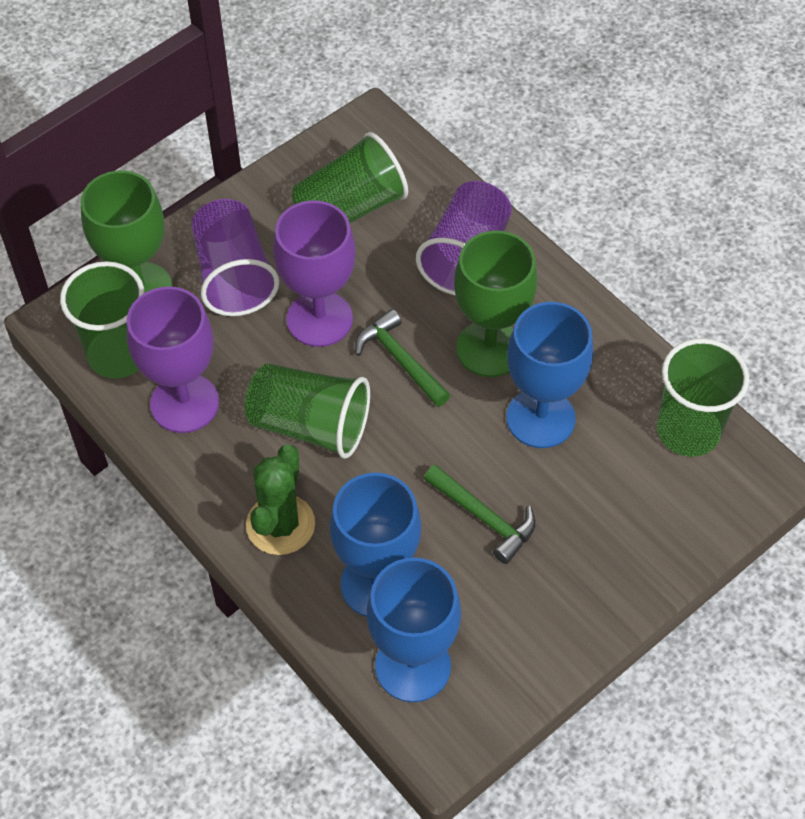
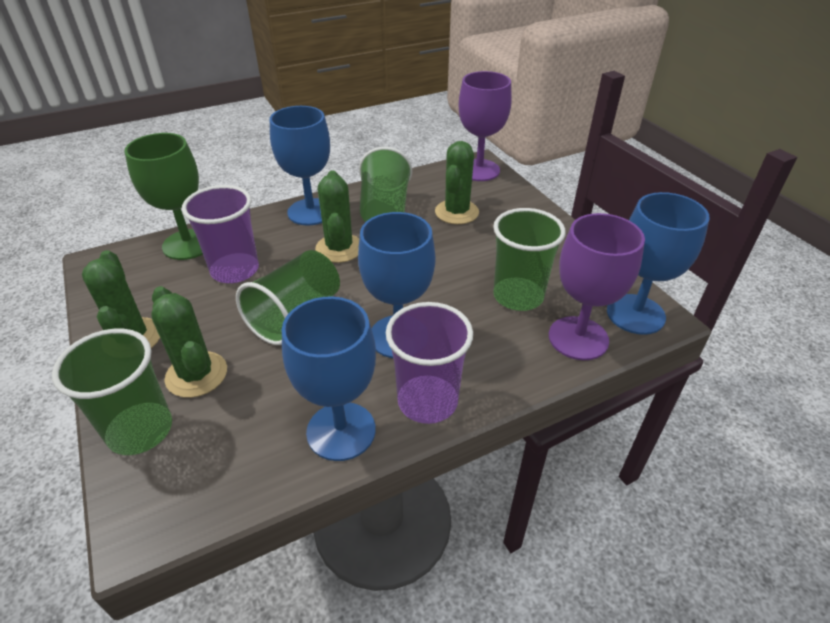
blue goblet: 3 -> 4
green cactus: 1 -> 4
green goblet: 2 -> 1
green hammer: 2 -> 0

